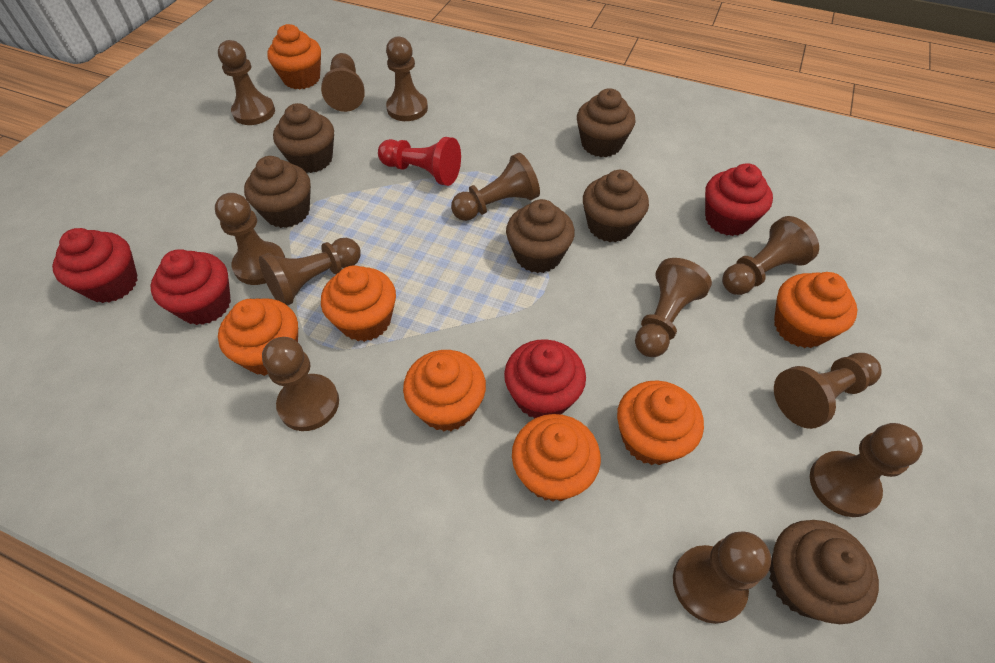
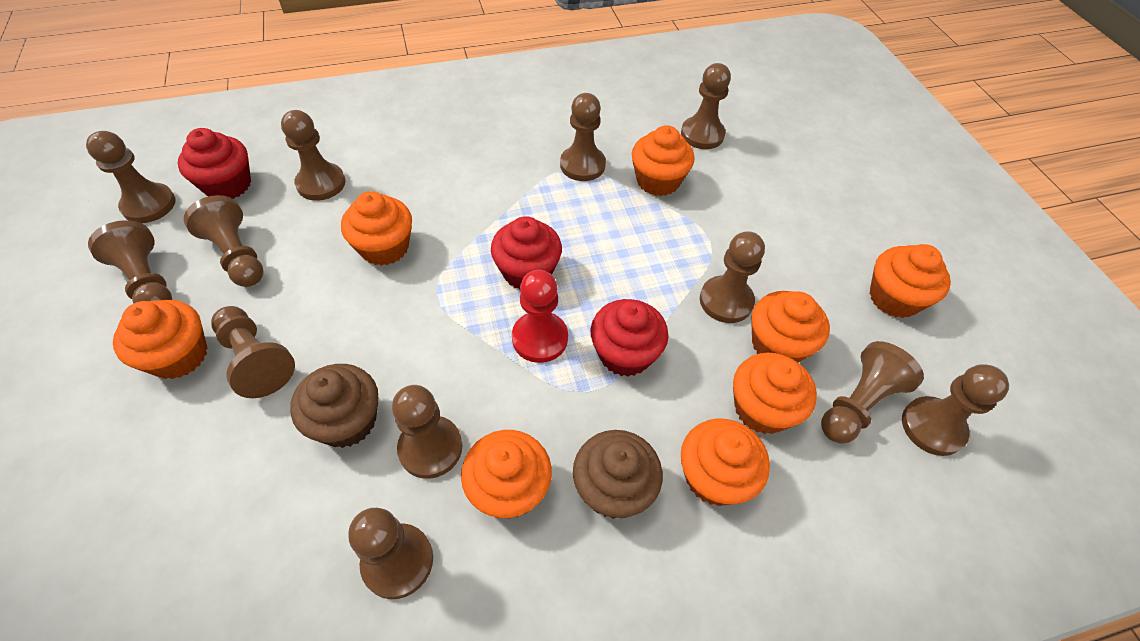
brown cupcake: 6 -> 2
orange cupcake: 7 -> 8
red cupcake: 4 -> 3

